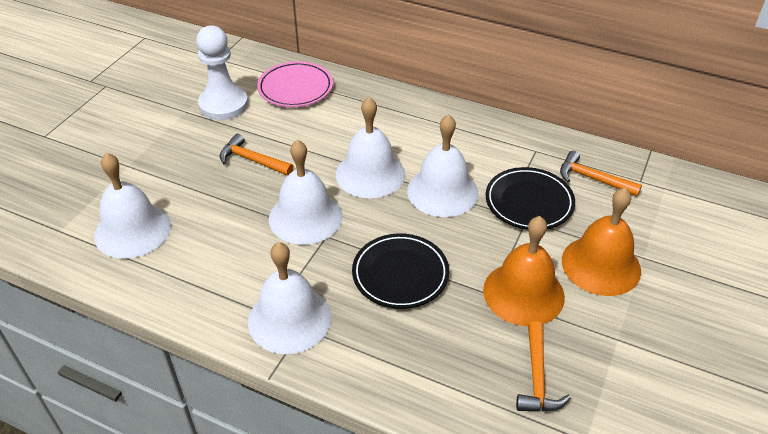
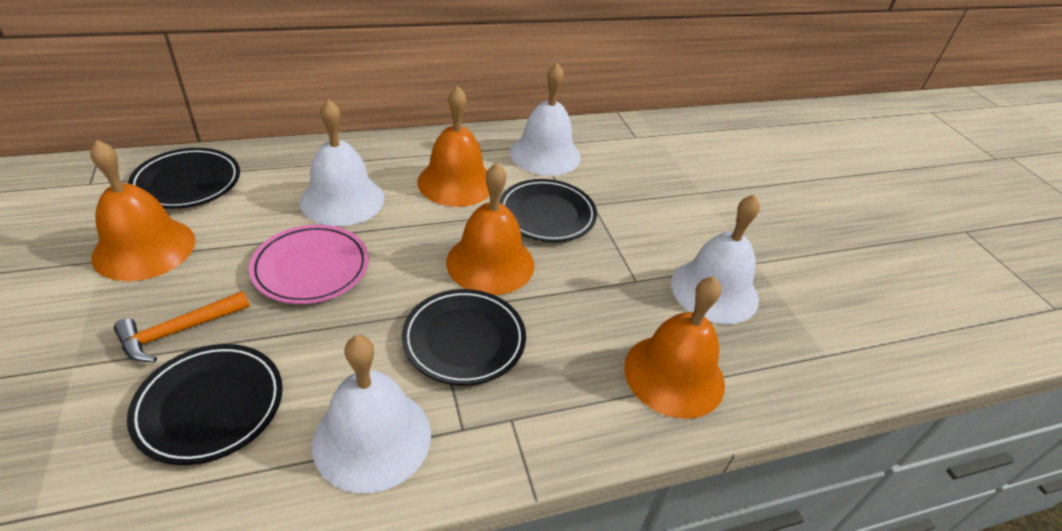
black plate: 2 -> 4
orange bell: 2 -> 4
orange hammer: 3 -> 1
white bell: 5 -> 4
white pawn: 1 -> 0

